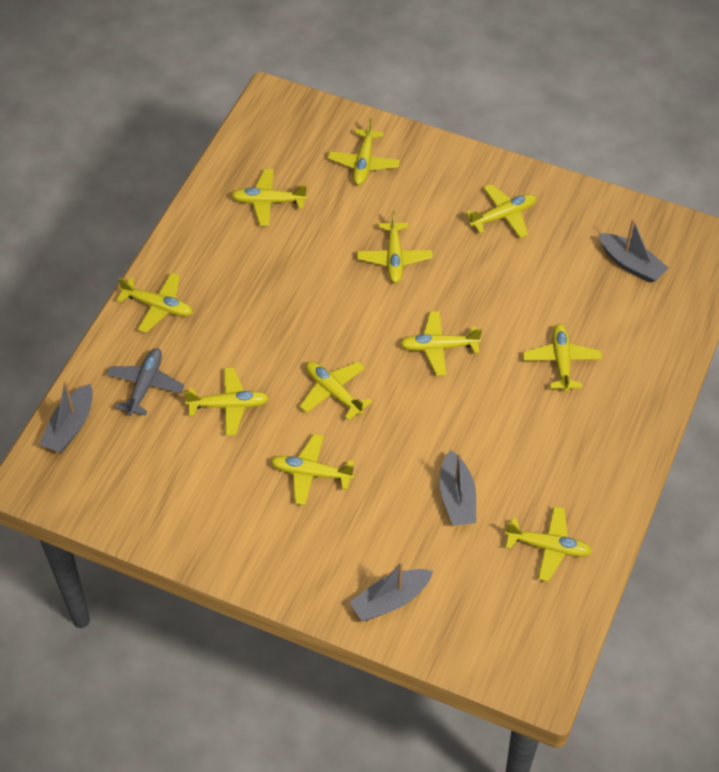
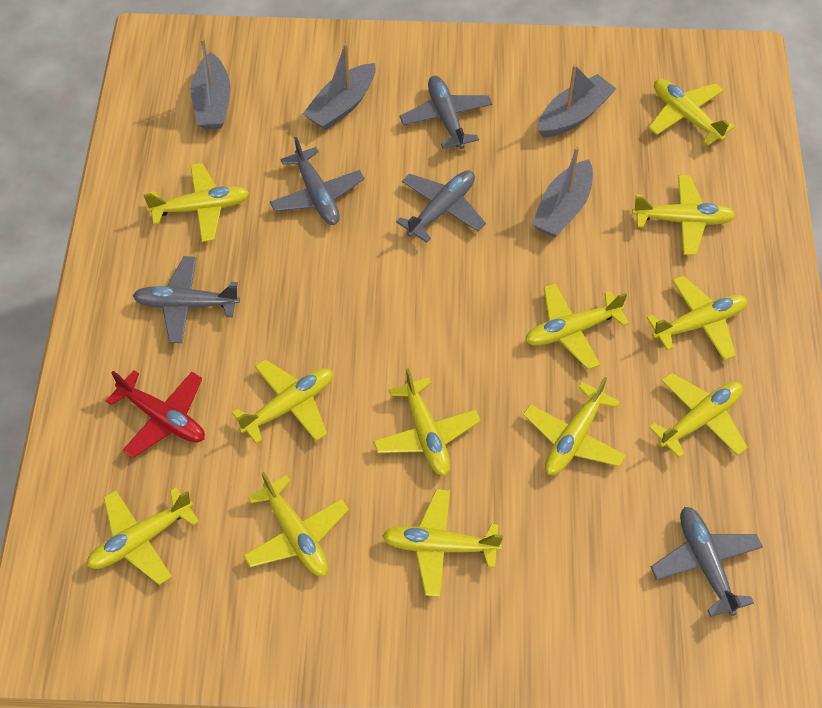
grey plane: 1 -> 5
red plane: 0 -> 1
yellow plane: 11 -> 12

